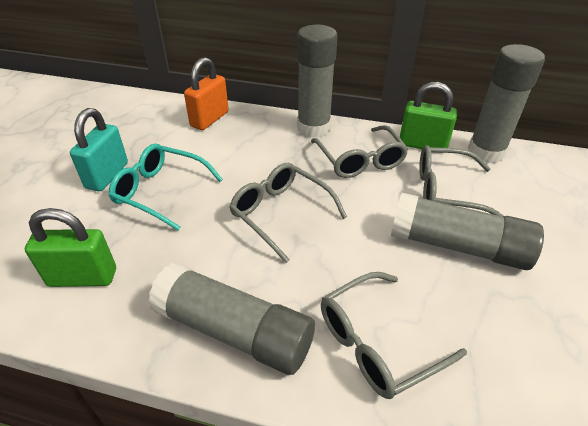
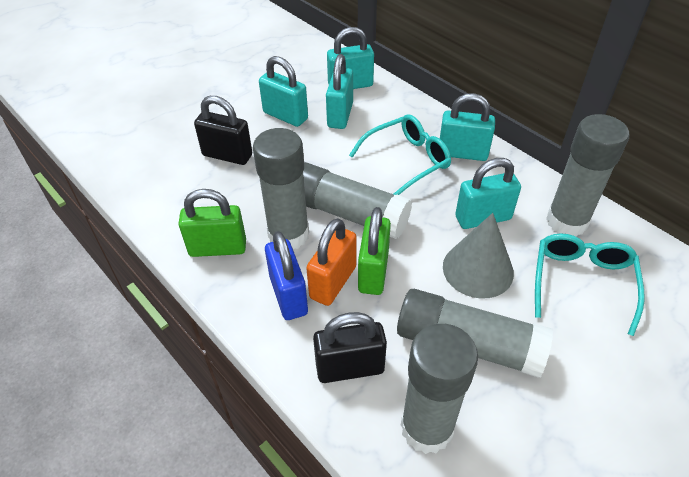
black padlock: 0 -> 2
blue padlock: 0 -> 1
grey cone: 0 -> 1
grey glasses: 4 -> 0
grey glue stick: 4 -> 5
turquoise glasses: 1 -> 2
turquoise padlock: 1 -> 5

